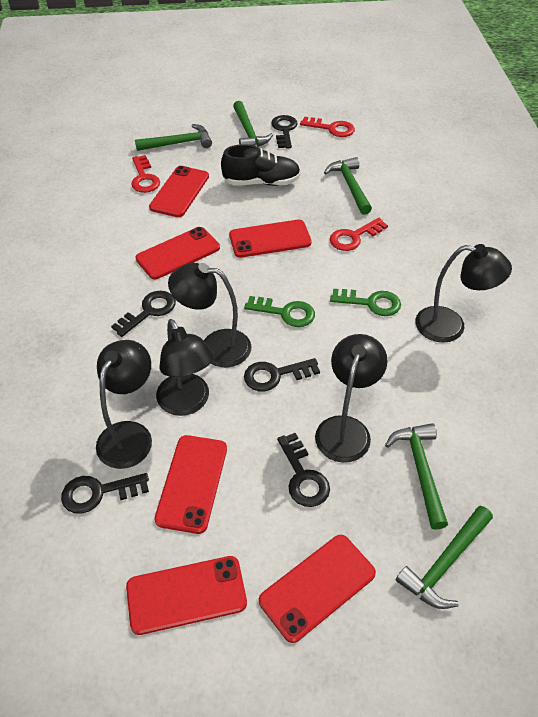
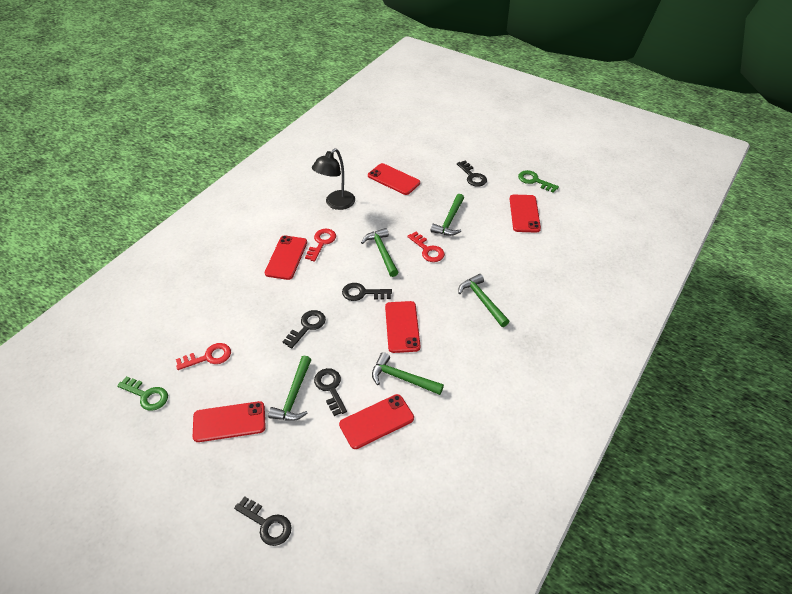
black lamp: 5 -> 1
black shoe: 1 -> 0

